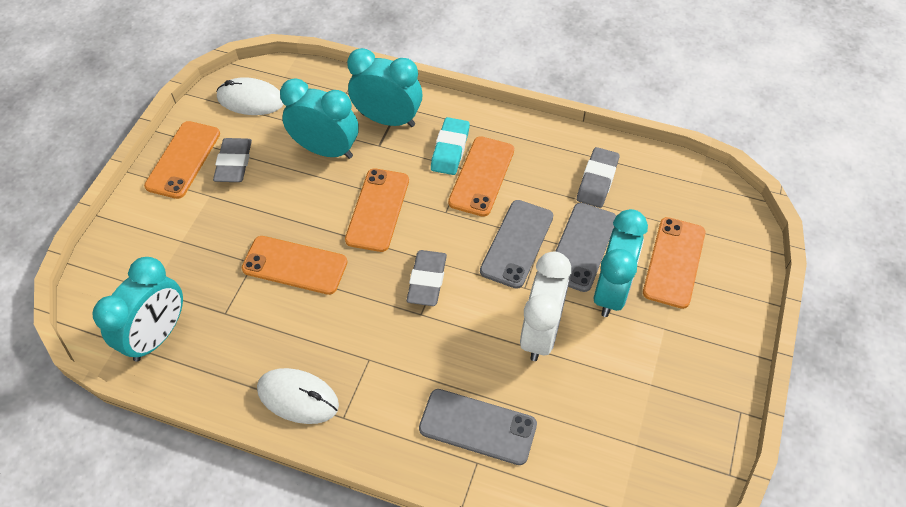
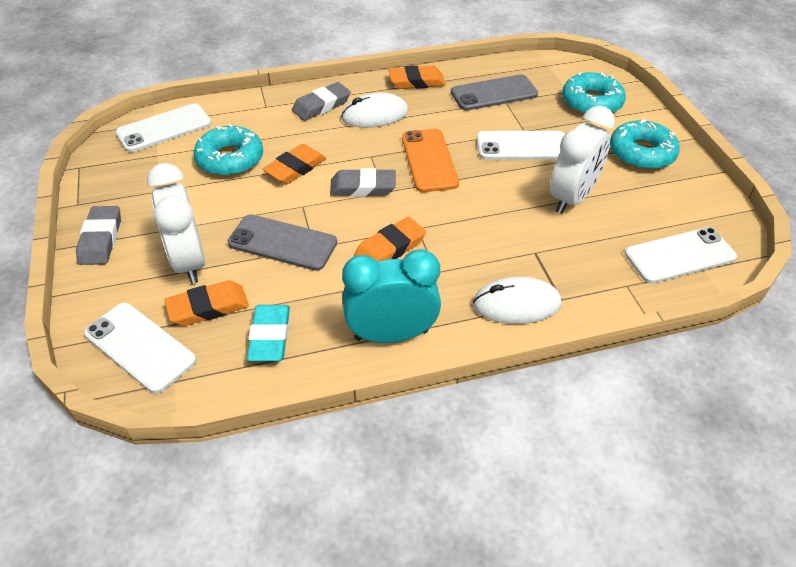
grey phone: 3 -> 2
orange eraser: 0 -> 4
orange phone: 5 -> 1
turquoise clock: 4 -> 1
turquoise donut: 0 -> 3
white clock: 1 -> 2
white phone: 0 -> 4

